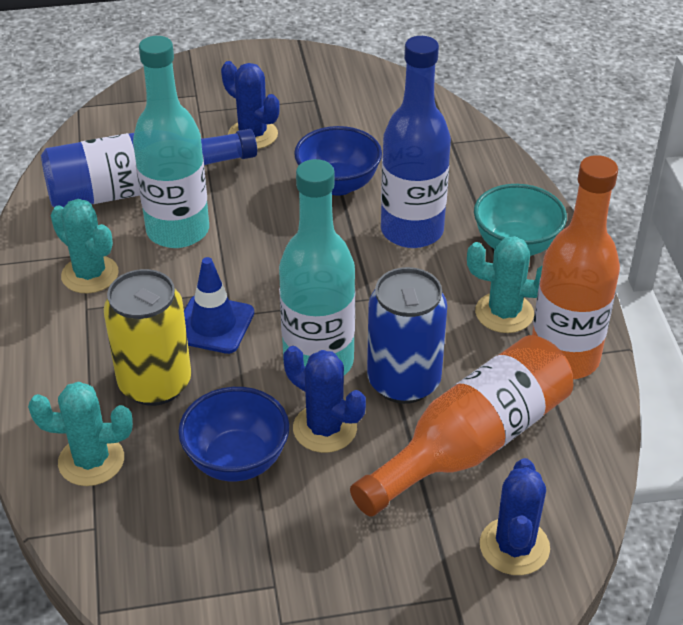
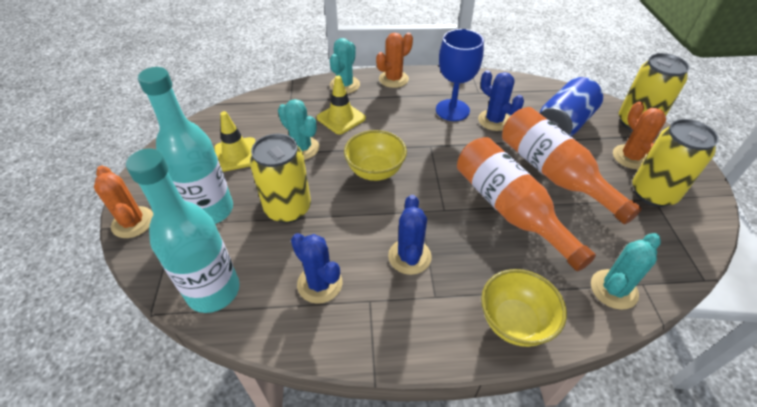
blue bottle: 2 -> 0
blue bowl: 2 -> 0
blue goblet: 0 -> 1
blue traffic cone: 1 -> 0
orange cactus: 0 -> 3
turquoise bowl: 1 -> 0
yellow bowl: 0 -> 2
yellow can: 1 -> 3
yellow traffic cone: 0 -> 2

